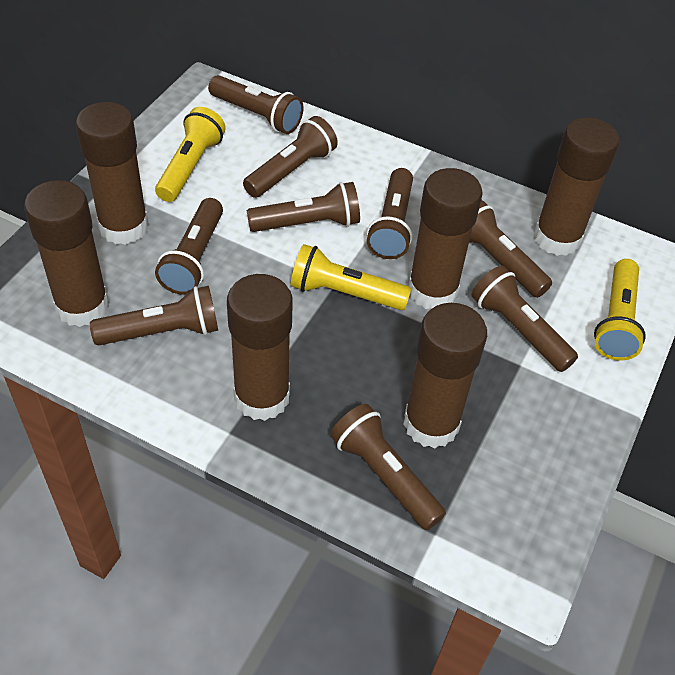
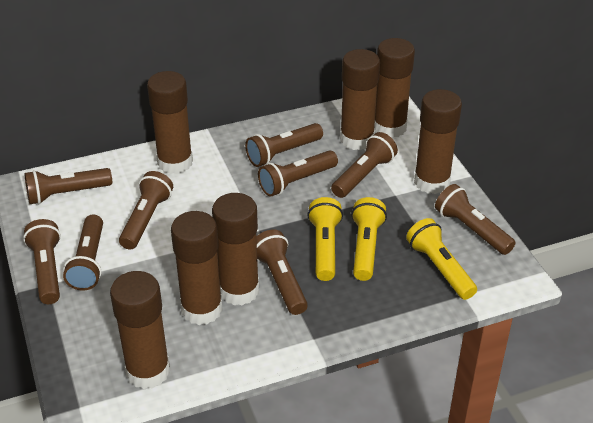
brown glue stick: 6 -> 7

